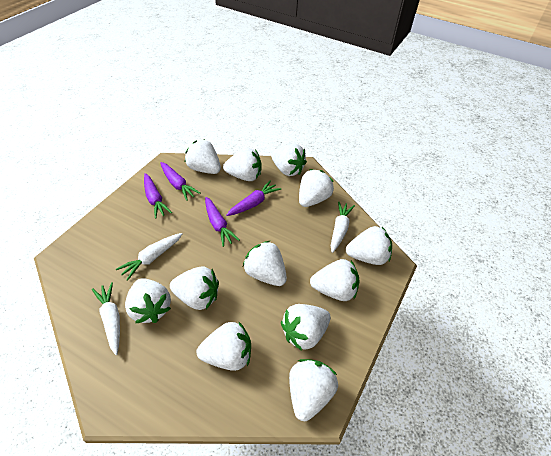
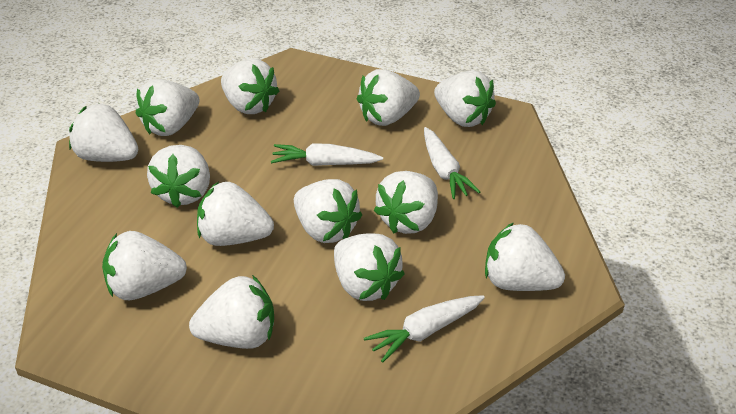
purple carrot: 4 -> 0
white strawberry: 12 -> 13

